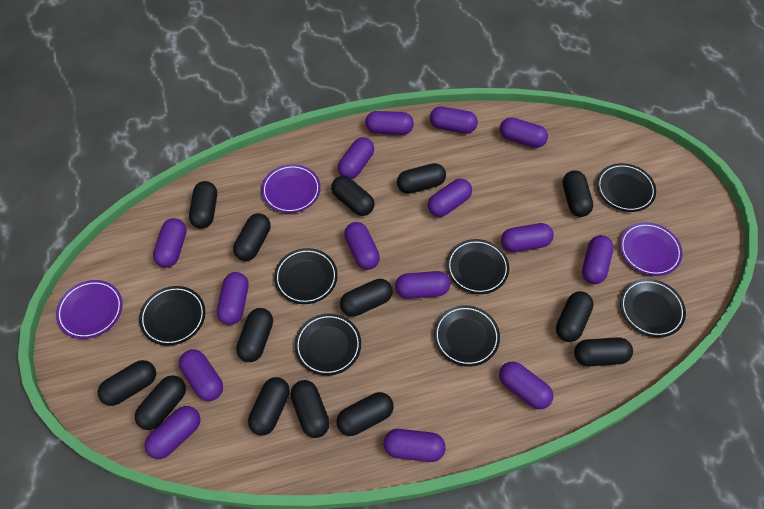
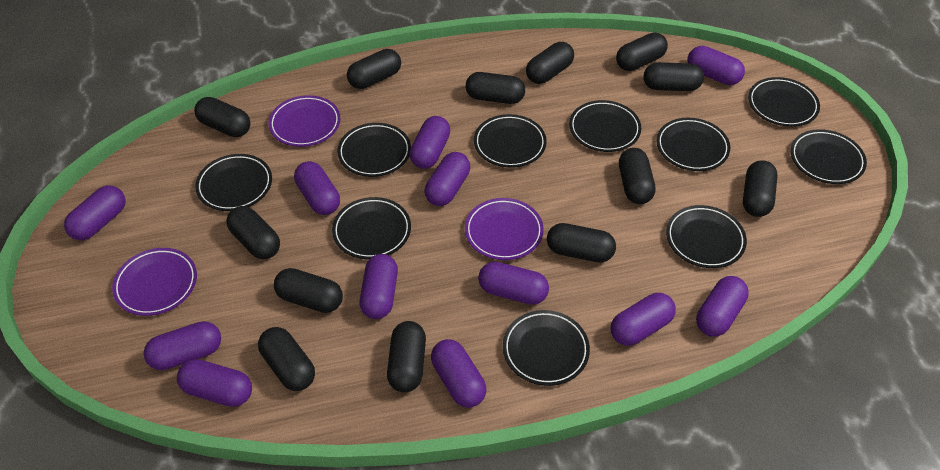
black capsule: 14 -> 13
black plate: 7 -> 10
purple capsule: 15 -> 12

